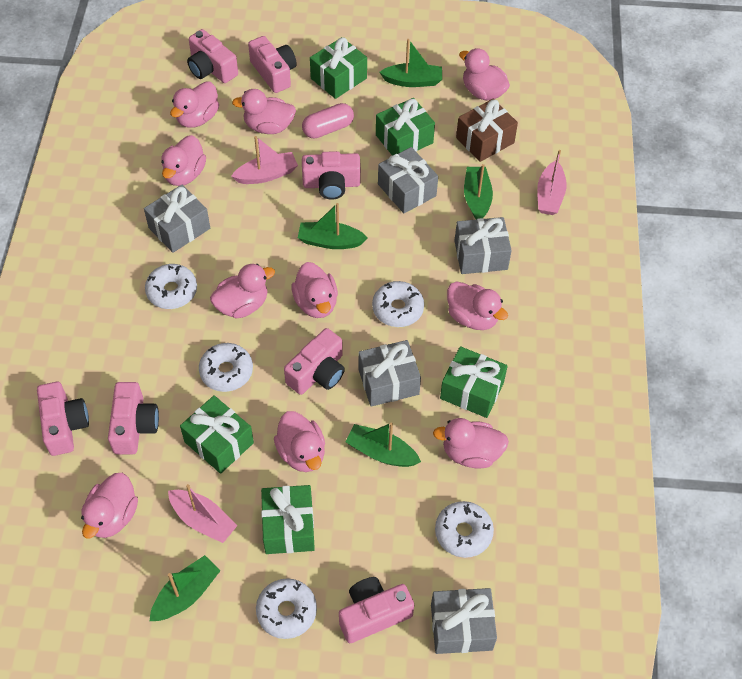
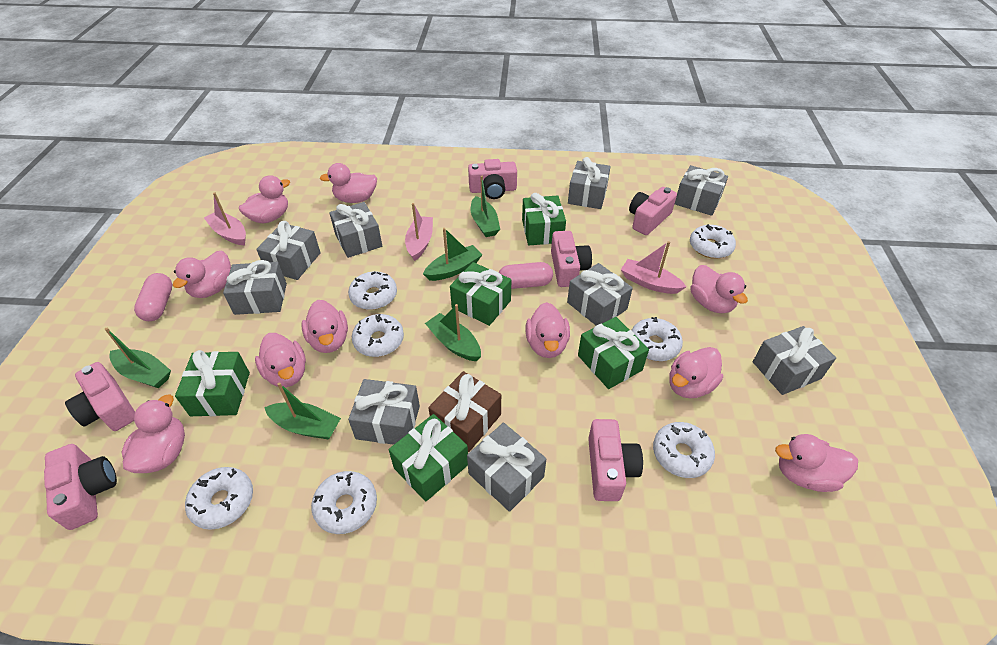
grey gift: 5 -> 9
pink camera: 7 -> 6
pink capsule: 1 -> 2
white donut: 5 -> 7

